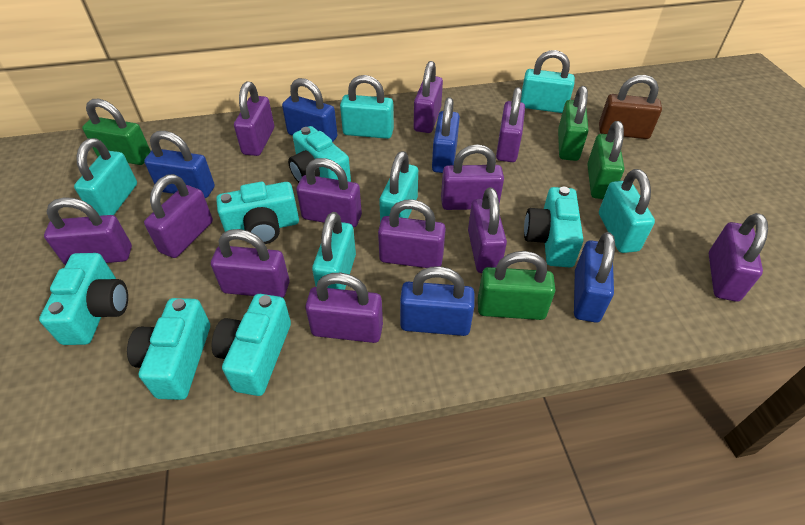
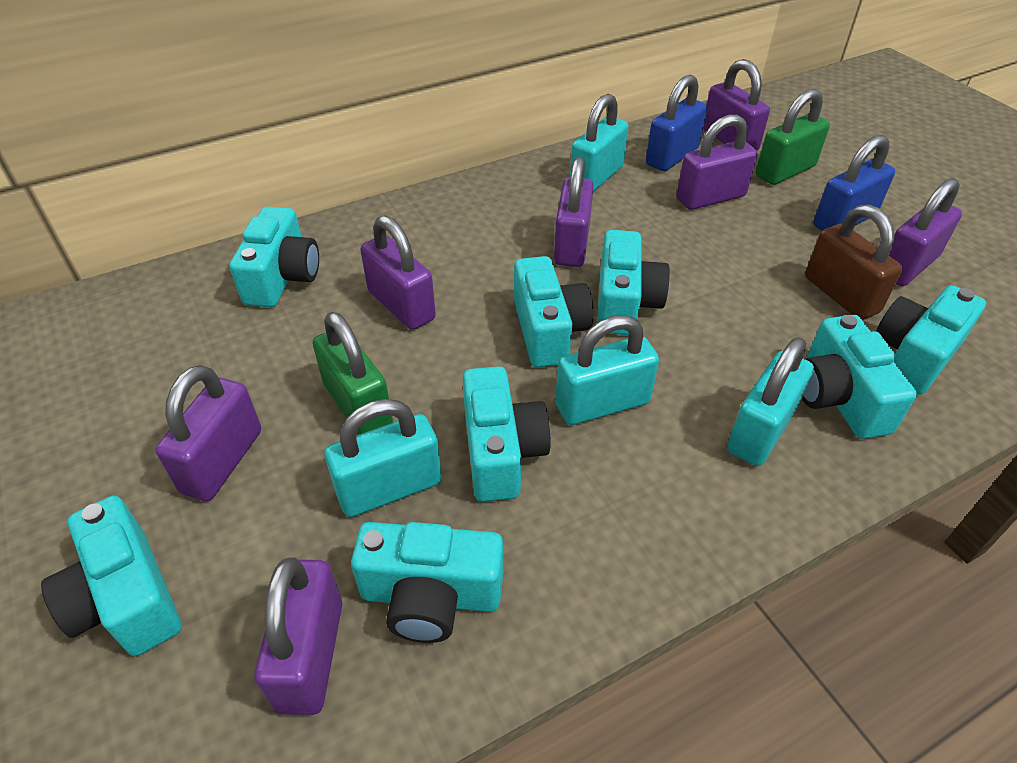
blue padlock: 5 -> 2
green padlock: 4 -> 2
purple padlock: 12 -> 7
turquoise camera: 6 -> 8
turquoise padlock: 6 -> 4

